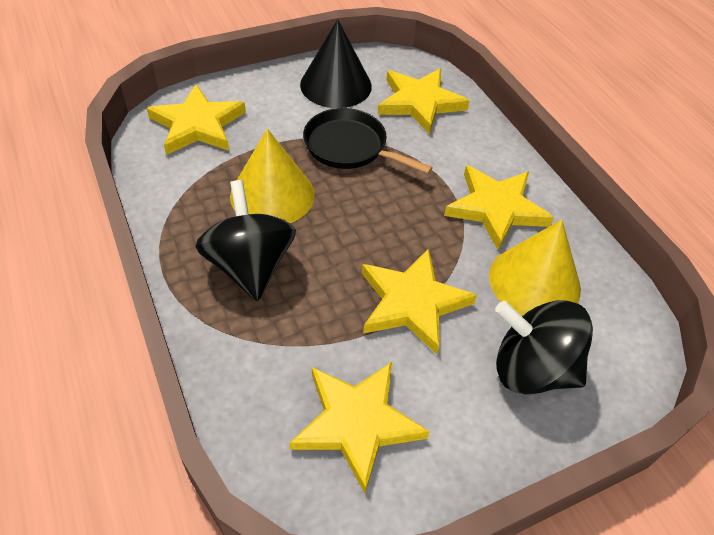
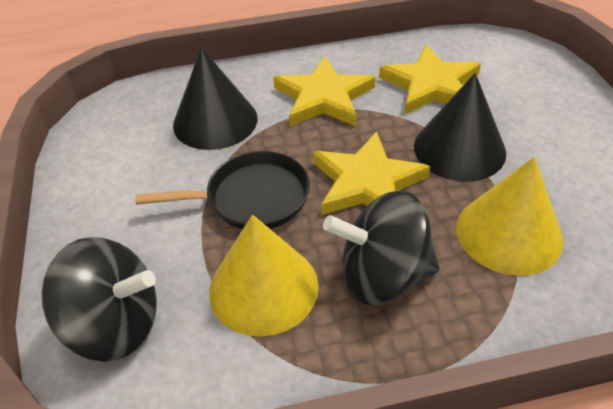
black cone: 1 -> 2
yellow star: 5 -> 3

